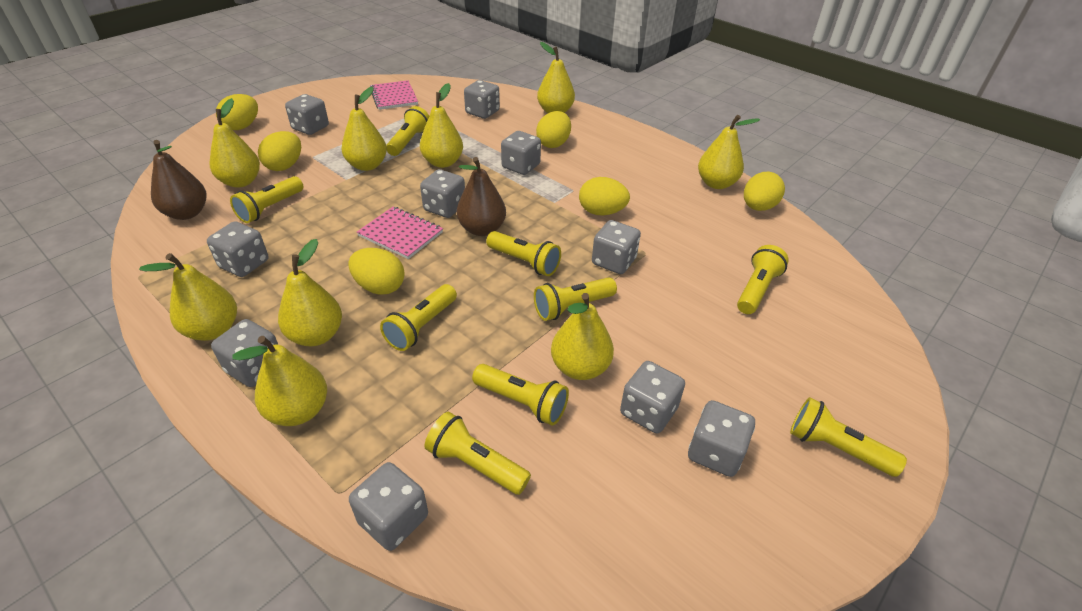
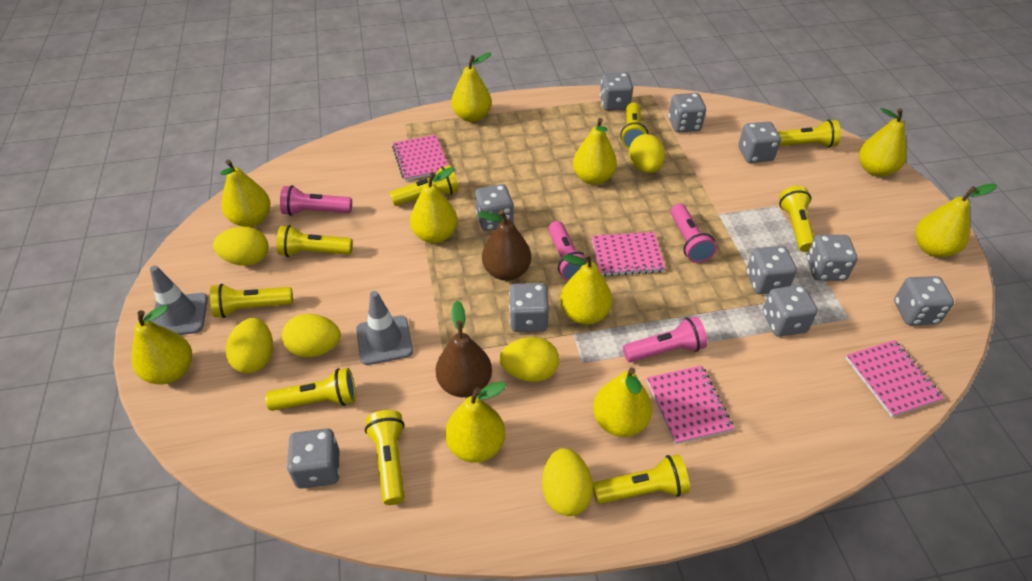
grey traffic cone: 0 -> 2
pink flashlight: 0 -> 4
pink notebook: 2 -> 4
yellow pear: 9 -> 10

